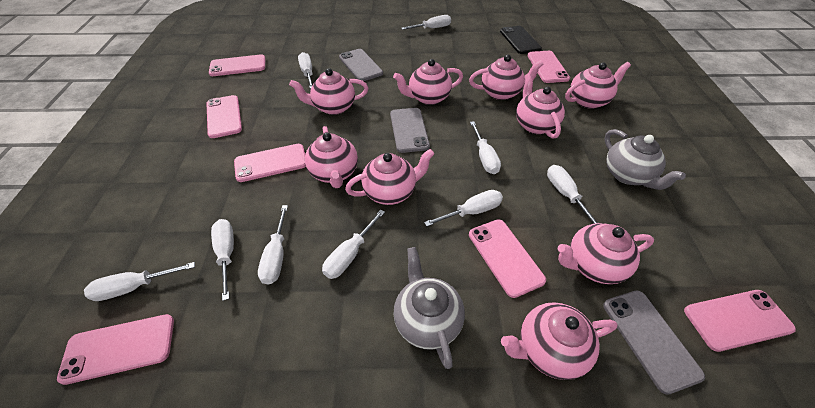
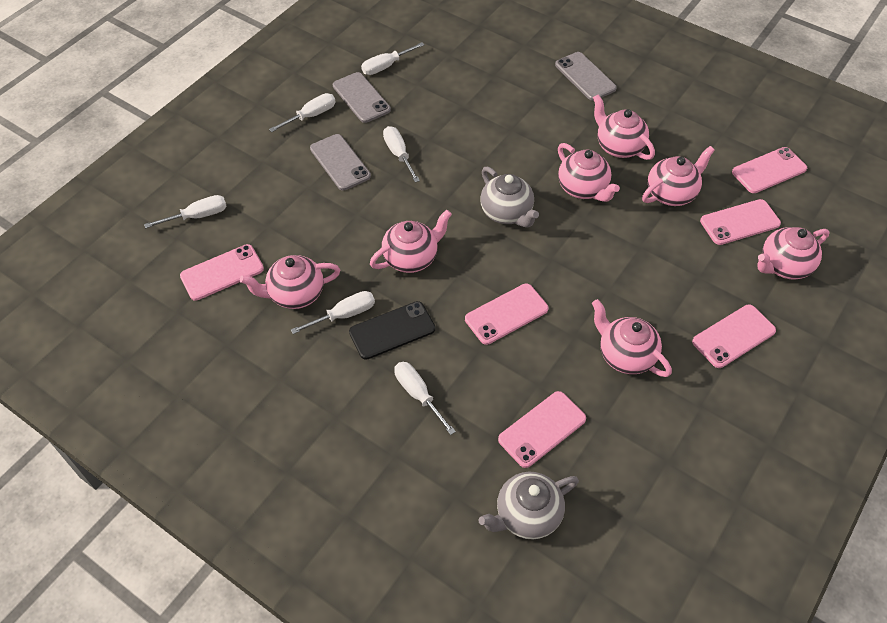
pink phone: 7 -> 6
pink teapot: 9 -> 7
white screwdriver: 9 -> 6

